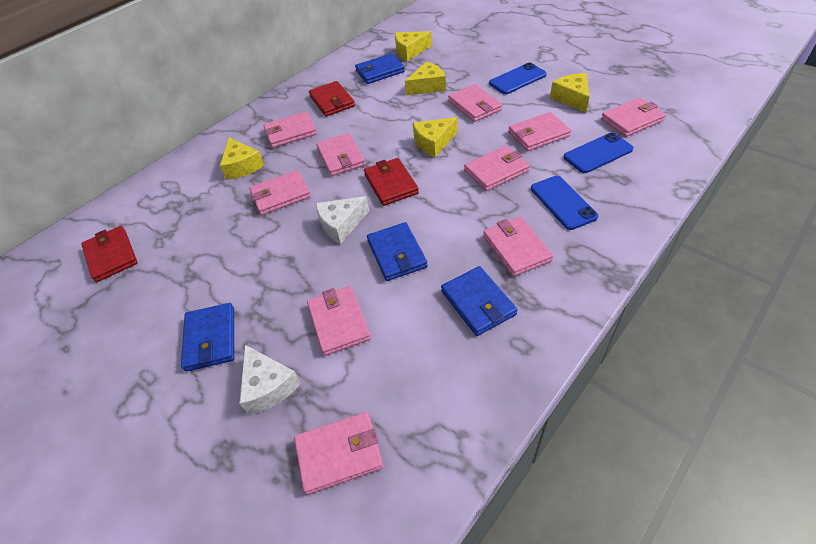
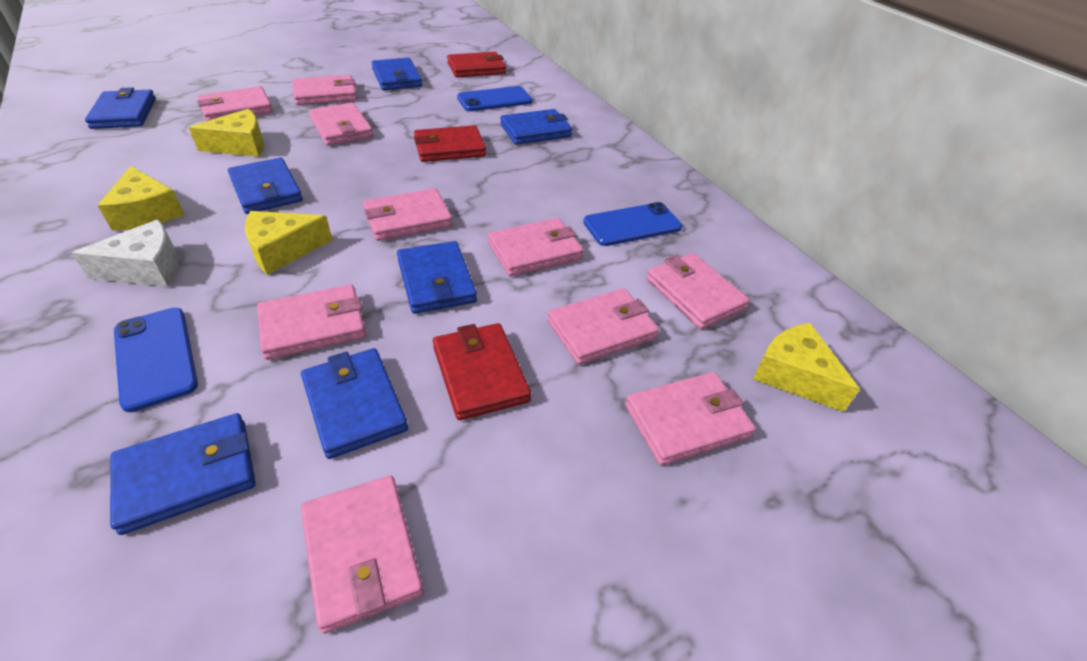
blue wallet: 4 -> 7
white cheese: 2 -> 1
yellow cheese: 5 -> 4

